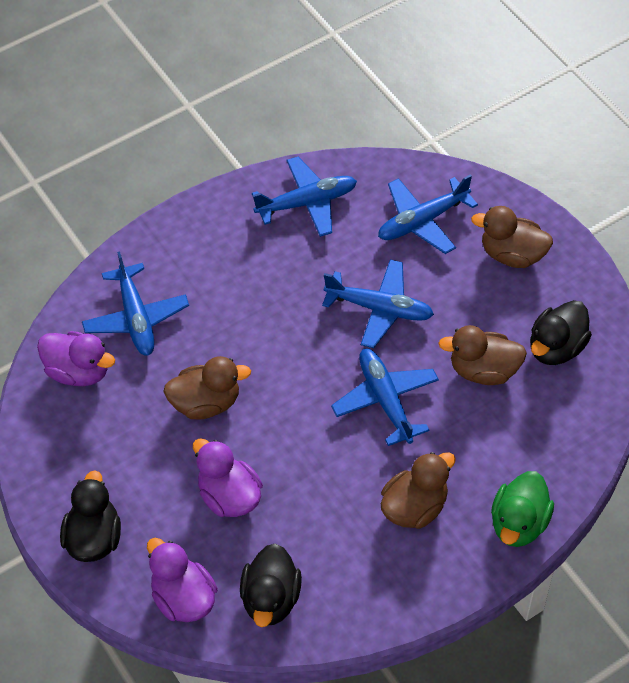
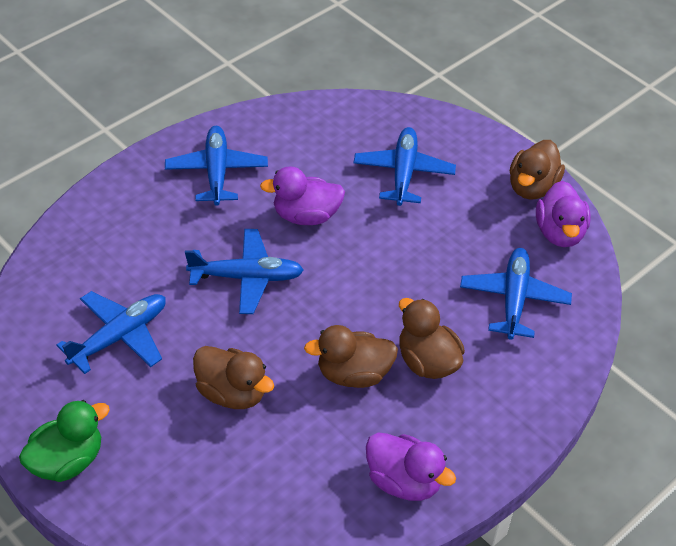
black duck: 3 -> 0

